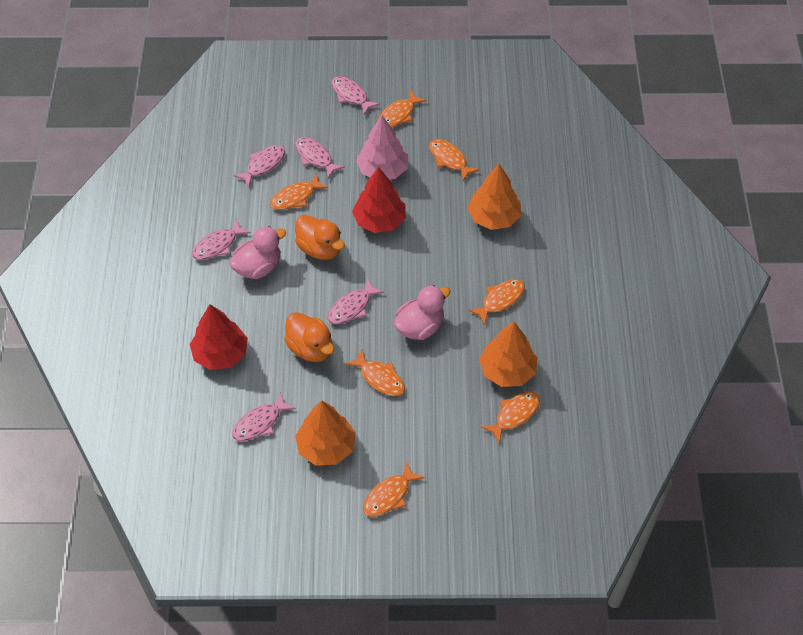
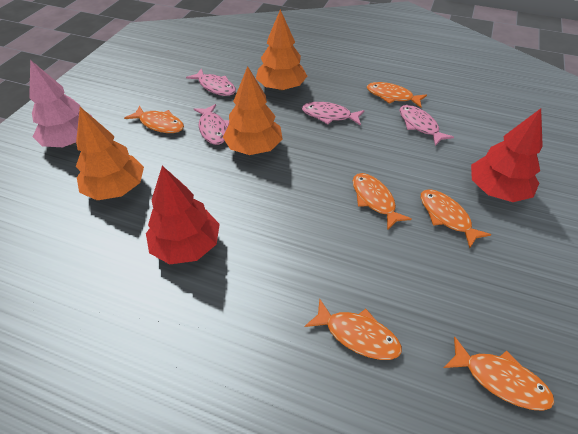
orange duck: 2 -> 0
orange fish: 7 -> 6
pink duck: 2 -> 0
pink fish: 6 -> 4

